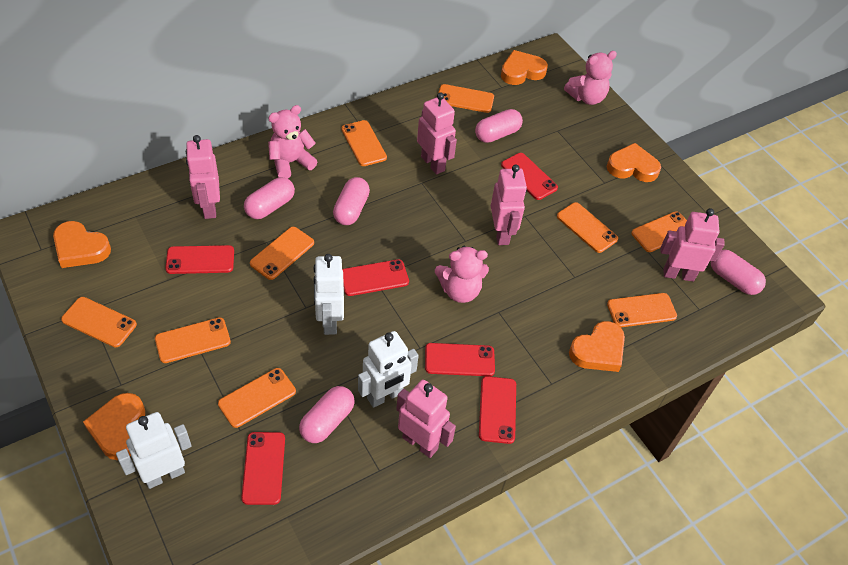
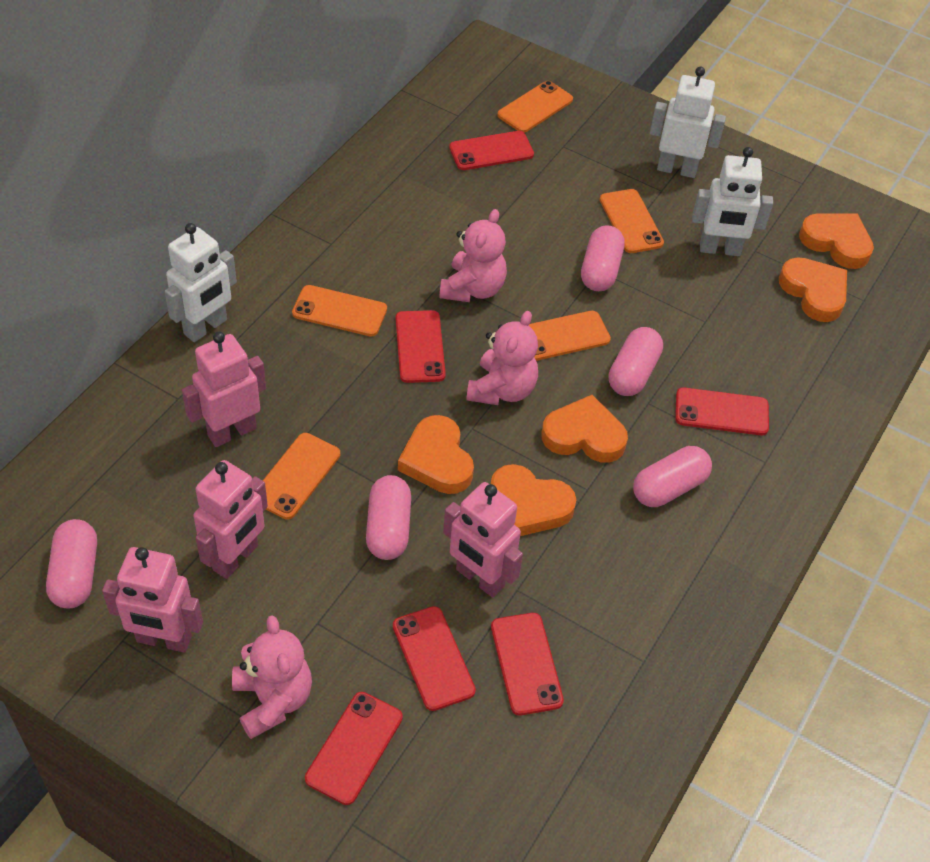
orange phone: 9 -> 5
pink robot: 5 -> 4

